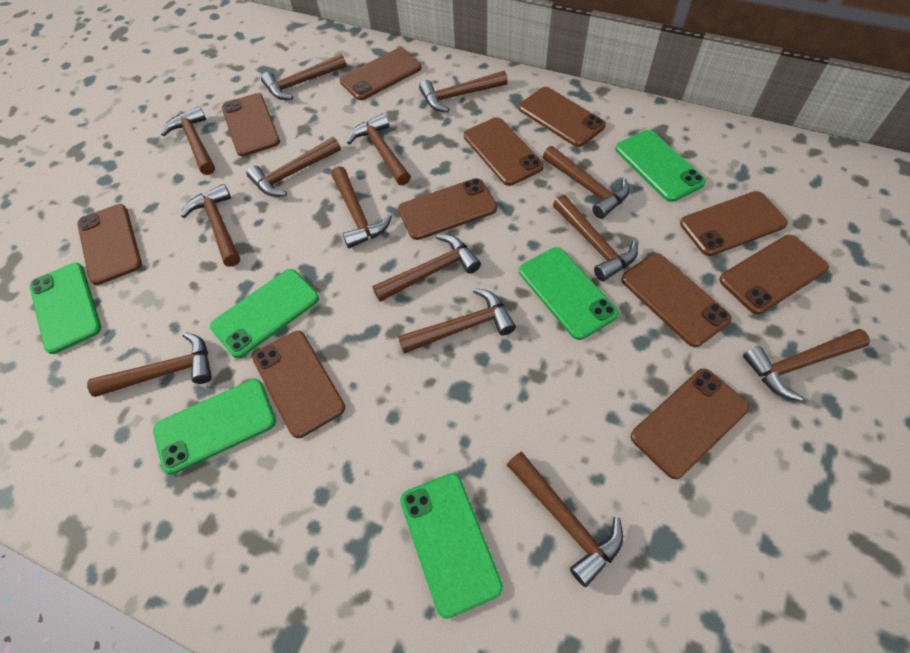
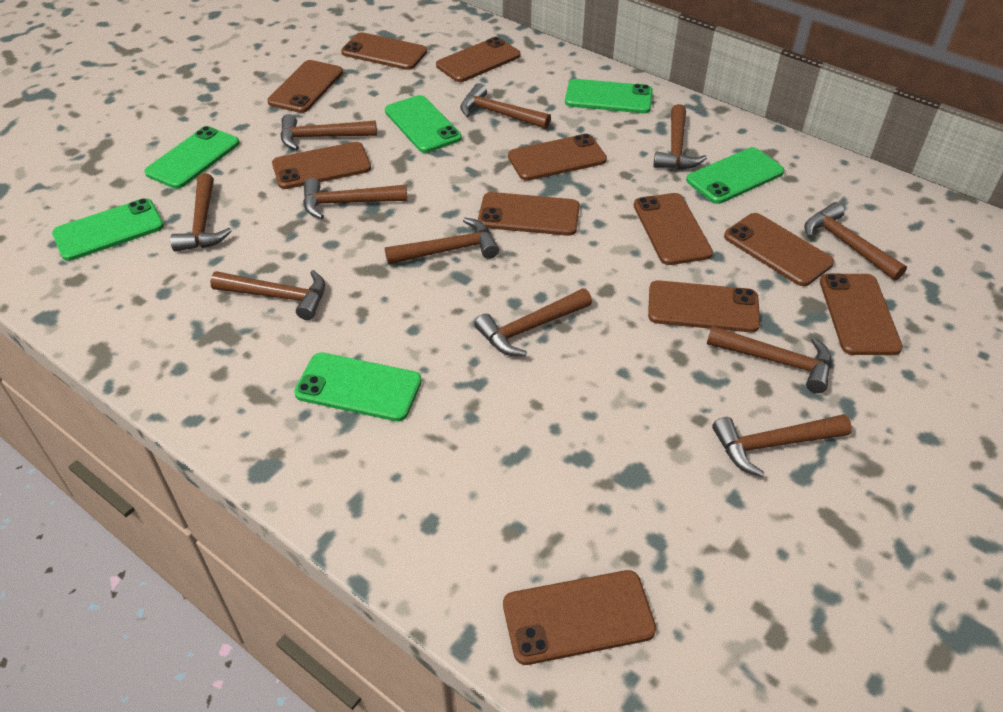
brown hammer: 14 -> 11

